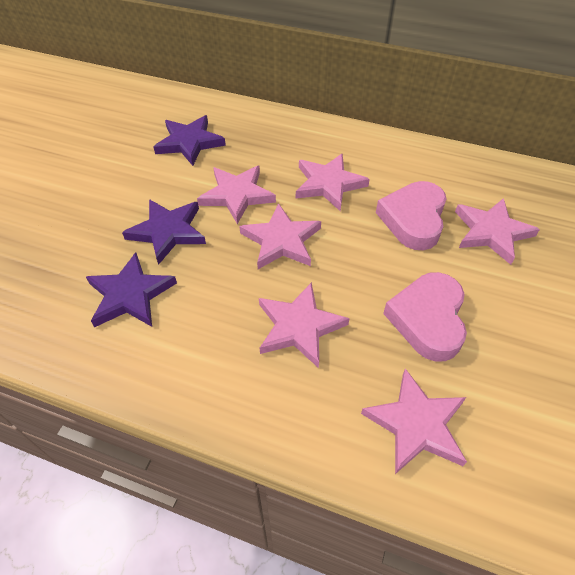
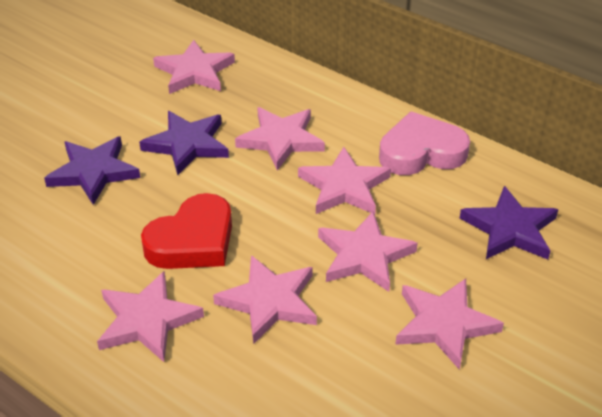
pink heart: 2 -> 1
pink star: 6 -> 7
red heart: 0 -> 1

